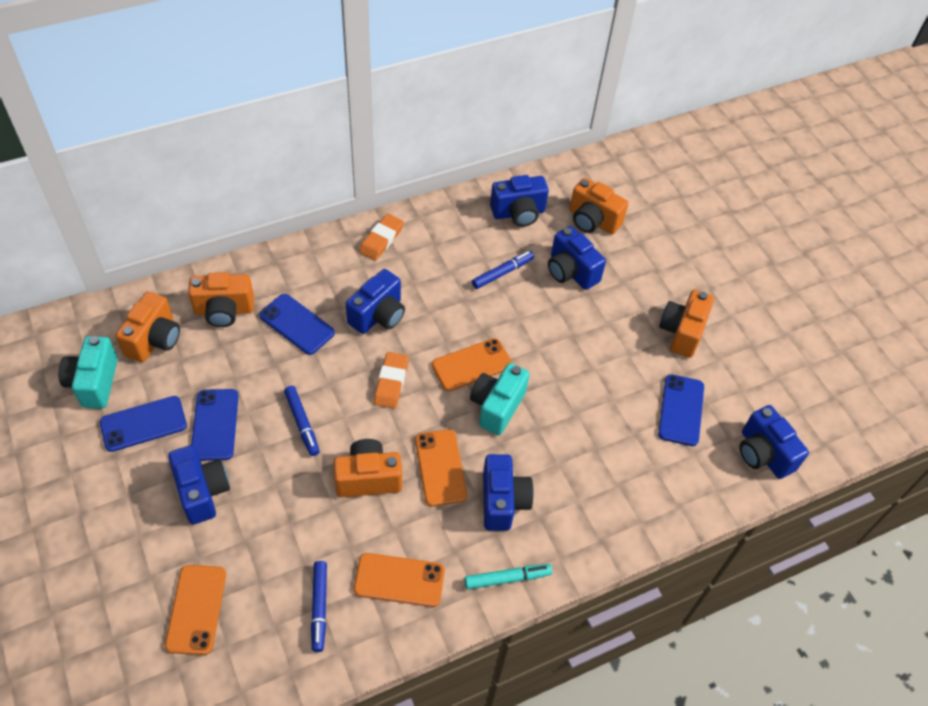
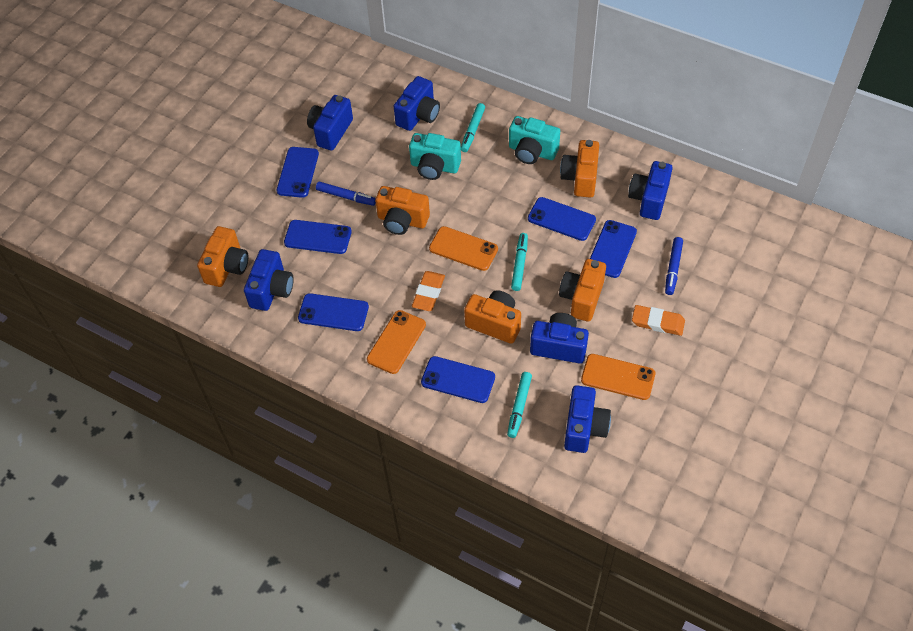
blue marker: 3 -> 2
blue phone: 4 -> 6
orange phone: 4 -> 3
turquoise marker: 1 -> 3

